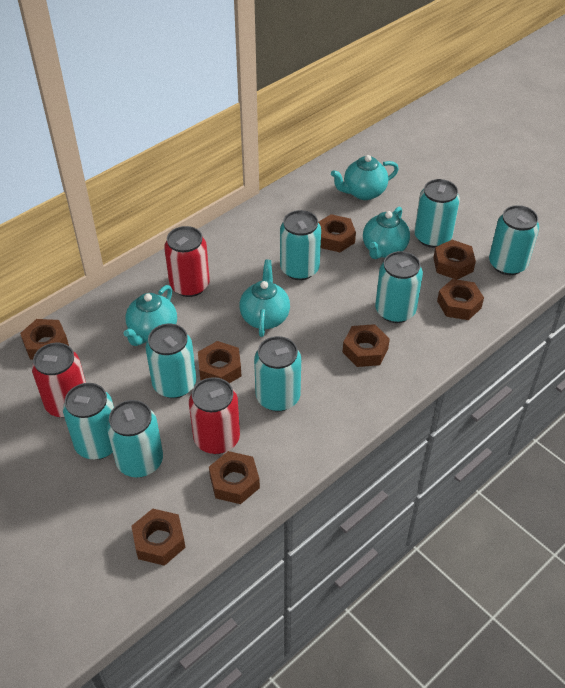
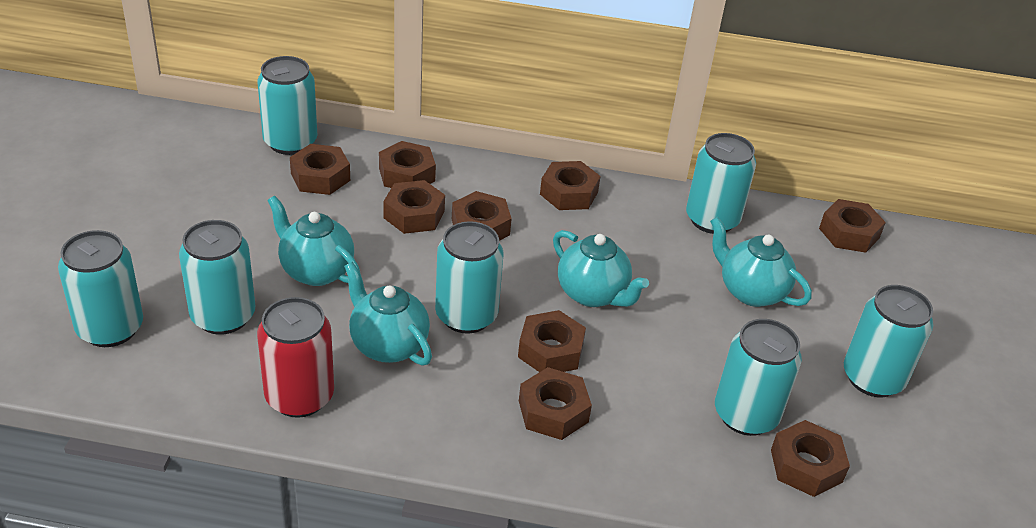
brown nut: 8 -> 9
red can: 3 -> 1
turquoise can: 8 -> 7

